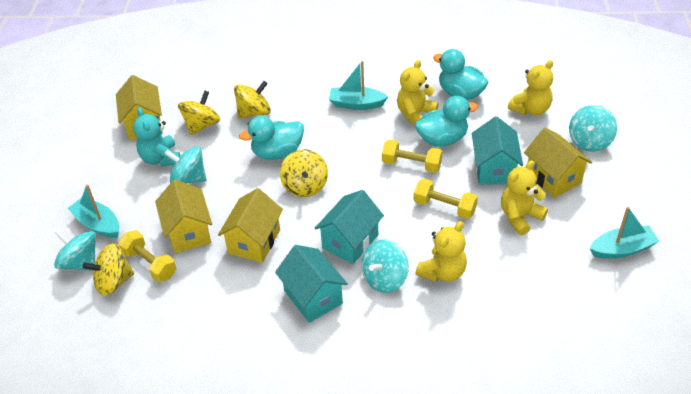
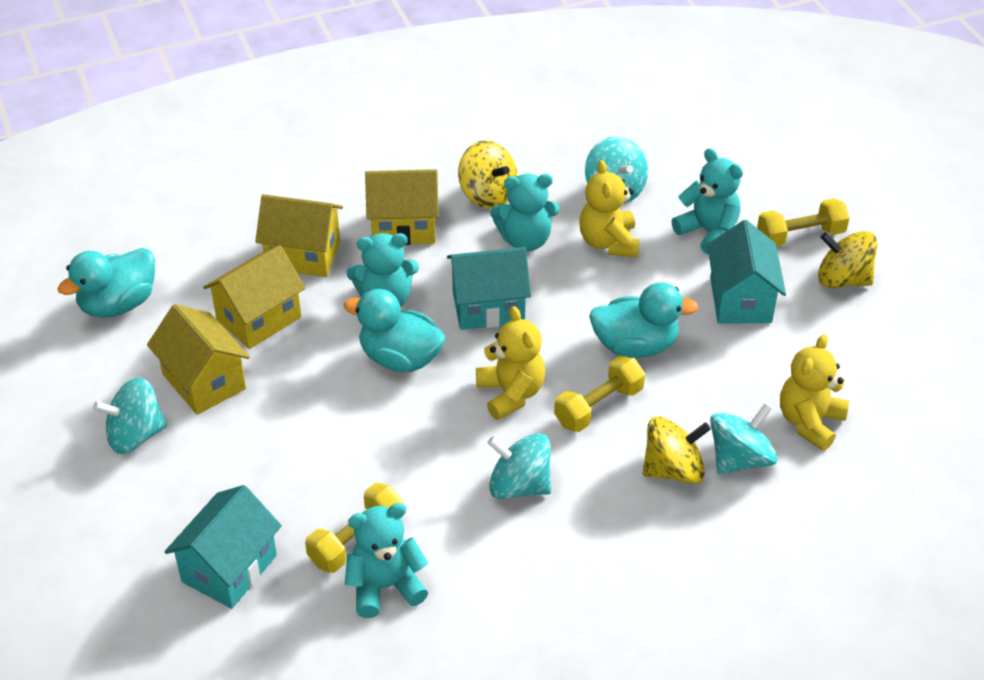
turquoise boat: 3 -> 0
turquoise teddy bear: 1 -> 4
yellow spinning top: 4 -> 3
yellow teddy bear: 4 -> 3

